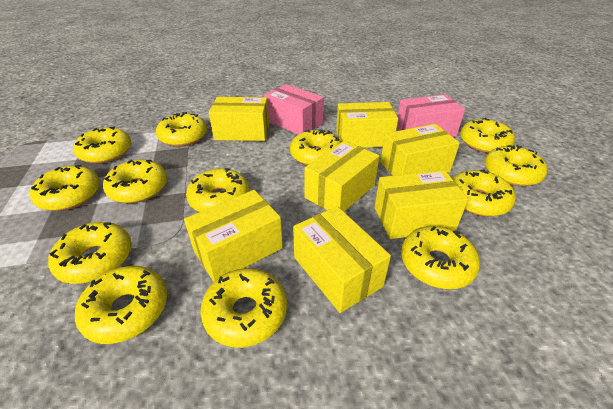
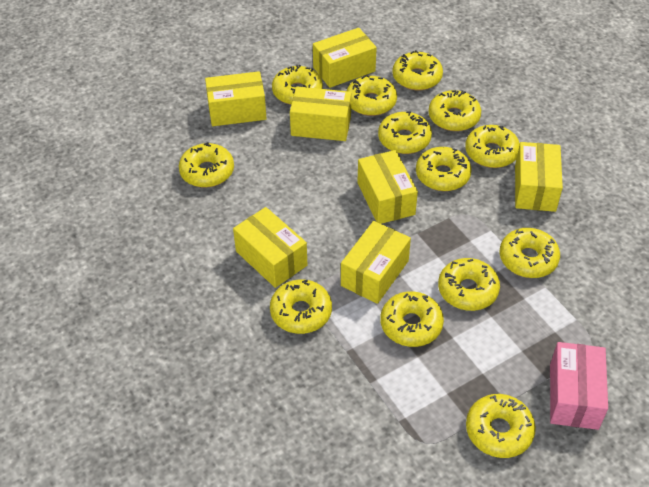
pink box: 2 -> 1

